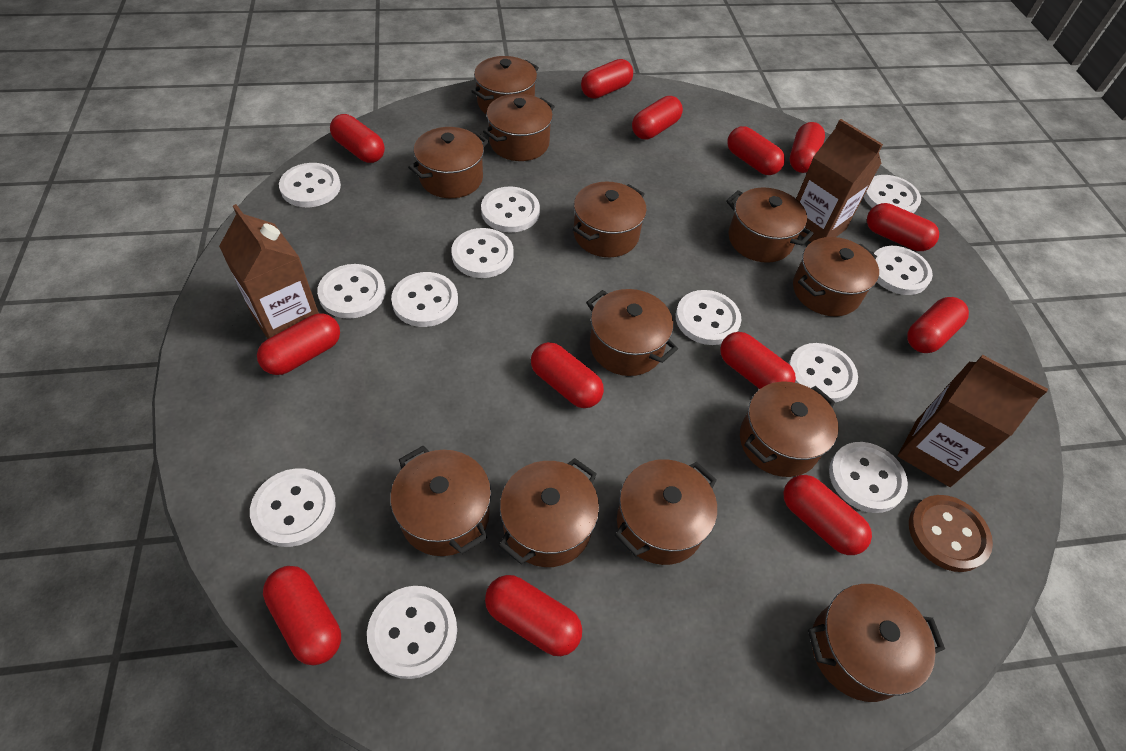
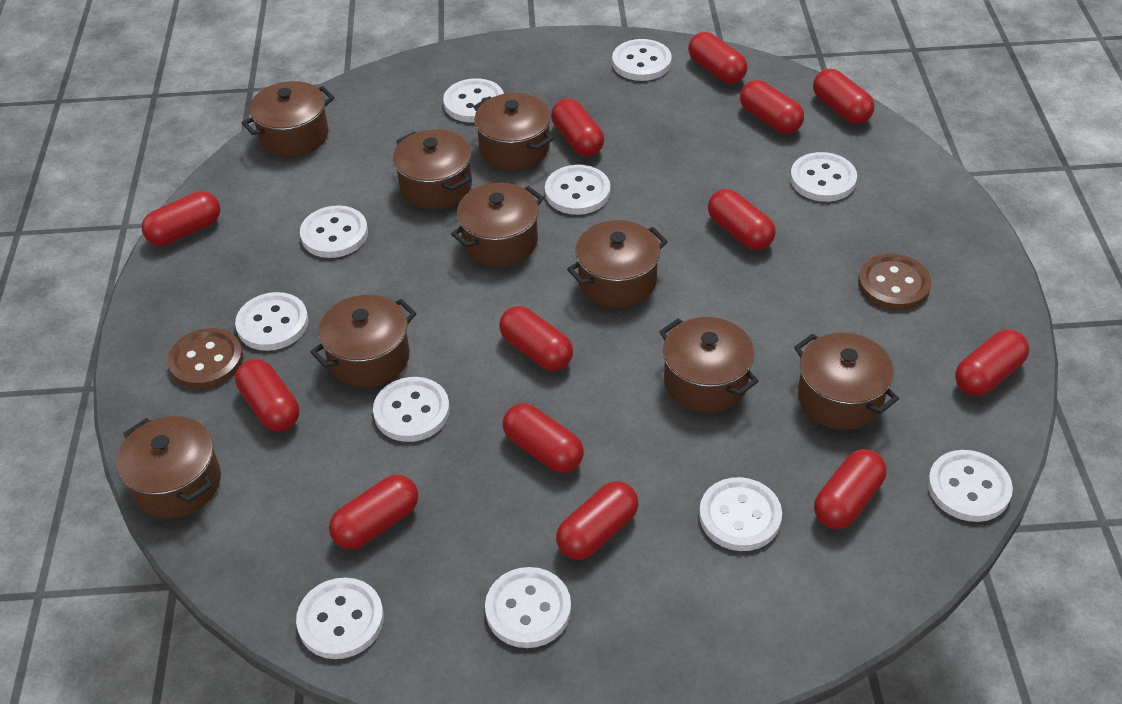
brown button: 1 -> 2
brown carton: 3 -> 0
brown pot: 12 -> 9
white button: 12 -> 11

